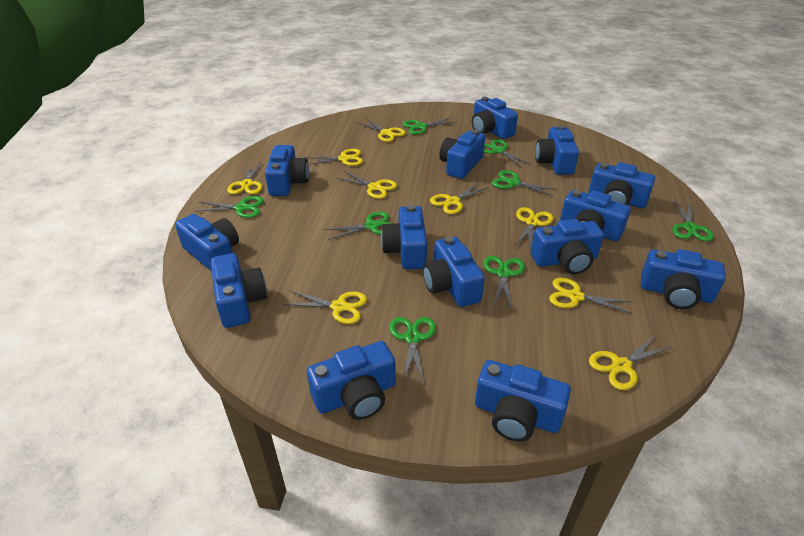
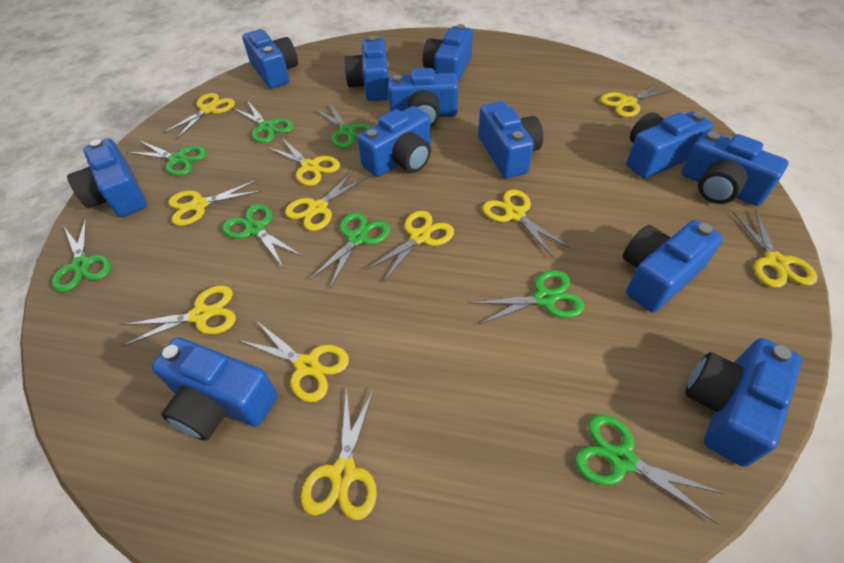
blue camera: 14 -> 12
yellow scissors: 9 -> 11

